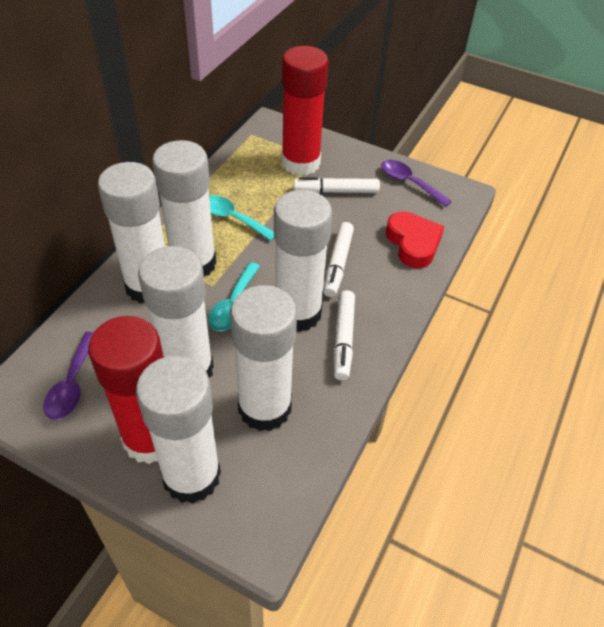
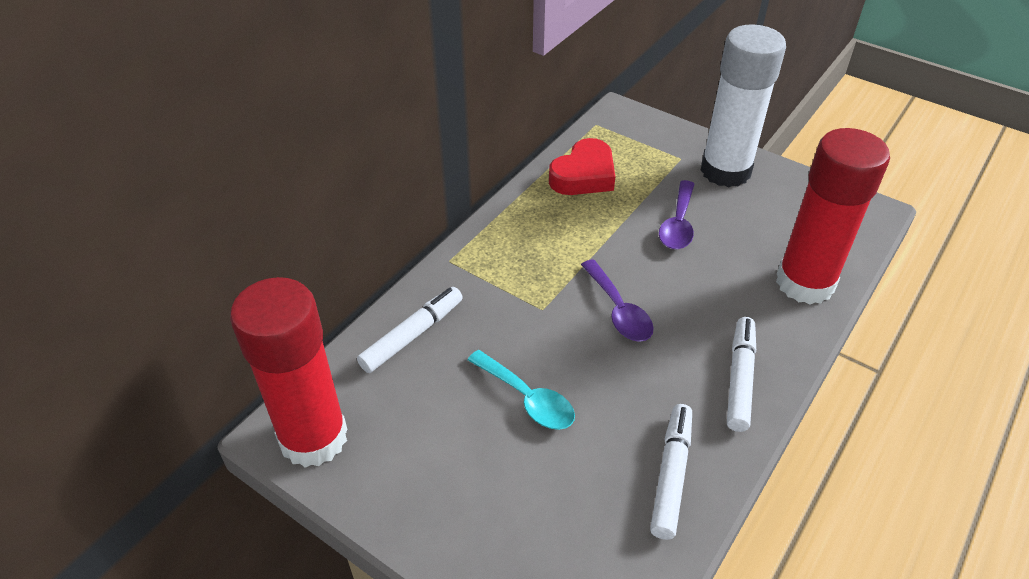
turquoise spoon: 2 -> 1
white glue stick: 6 -> 1

